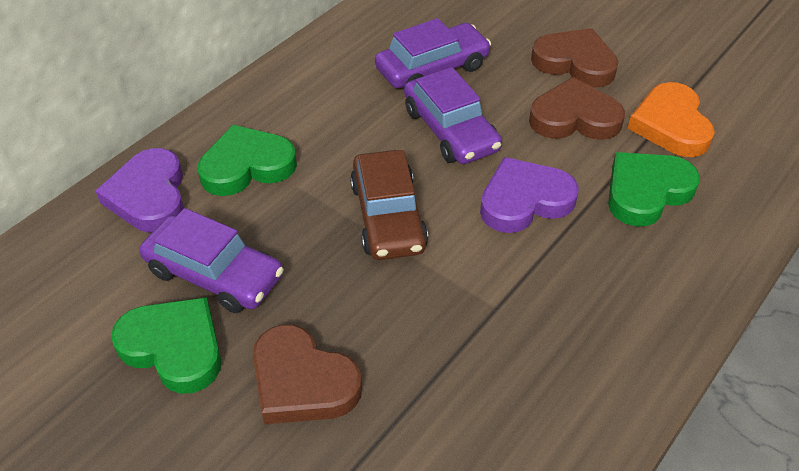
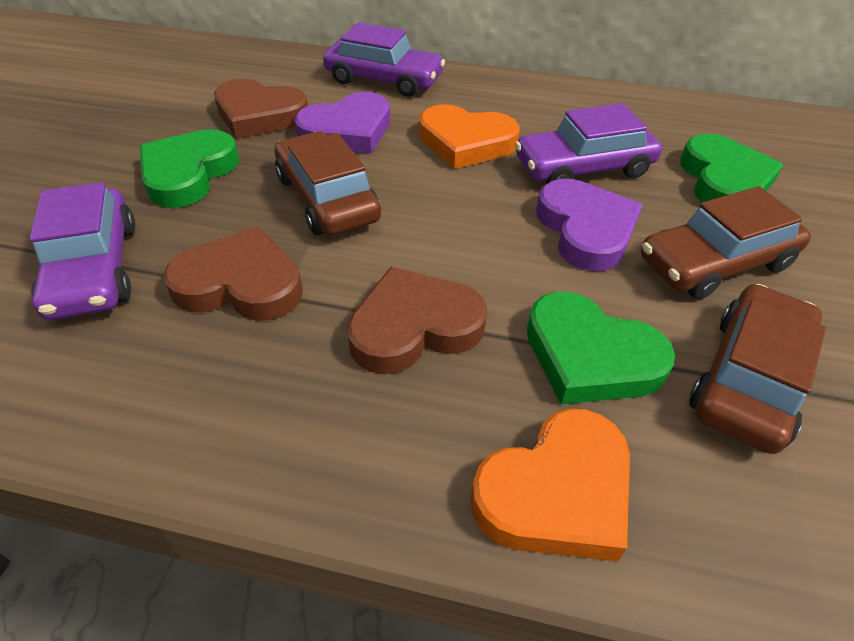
brown car: 1 -> 3
orange heart: 1 -> 2

